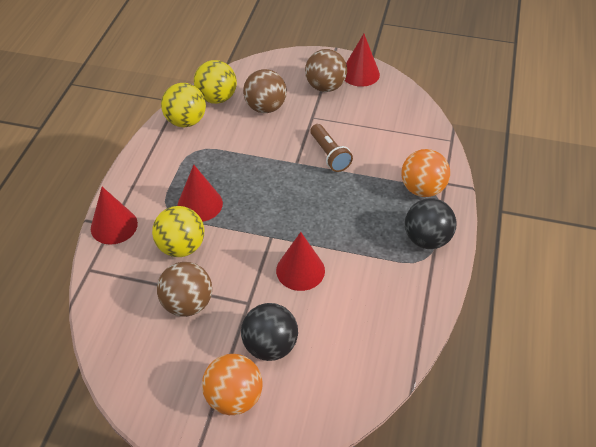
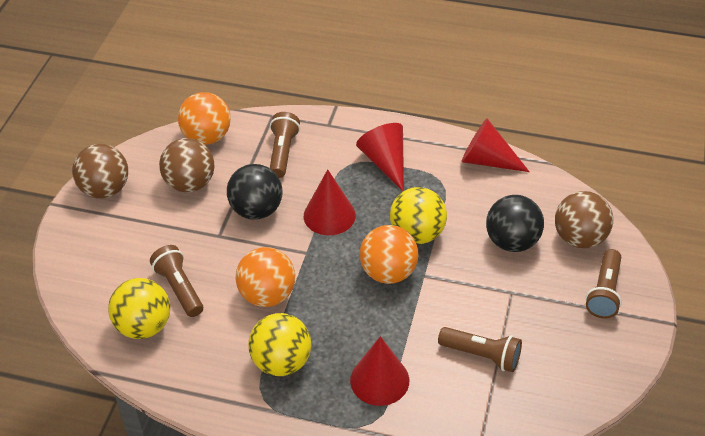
brown flashlight: 1 -> 4
orange ball: 2 -> 3

